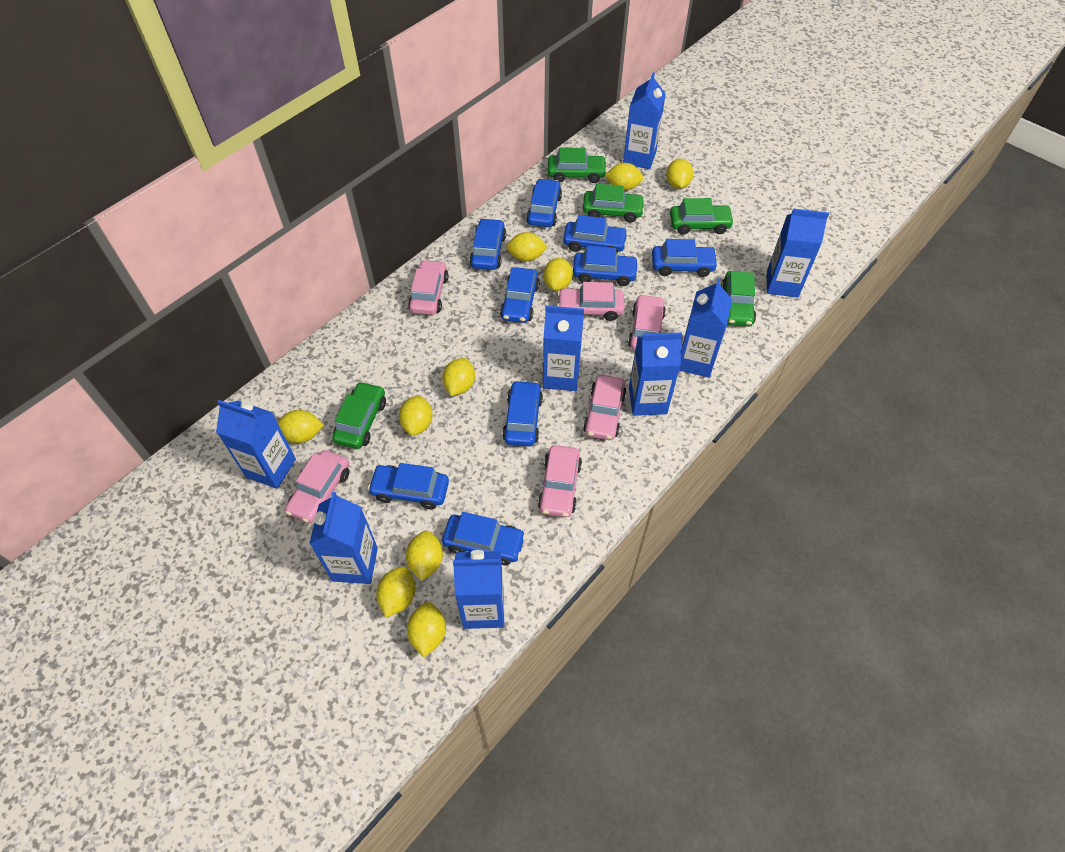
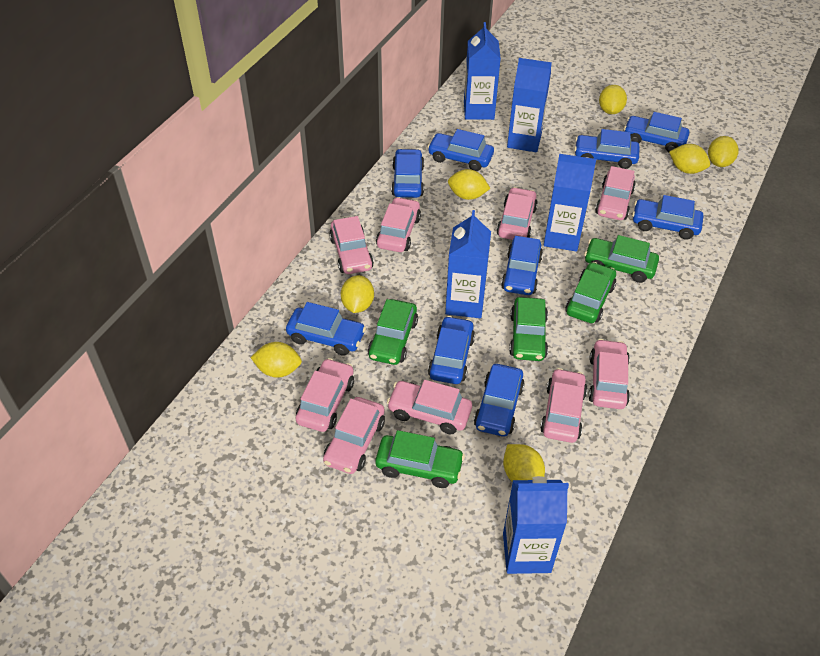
blue carton: 8 -> 5
pink car: 6 -> 9
yellow lemon: 10 -> 7

